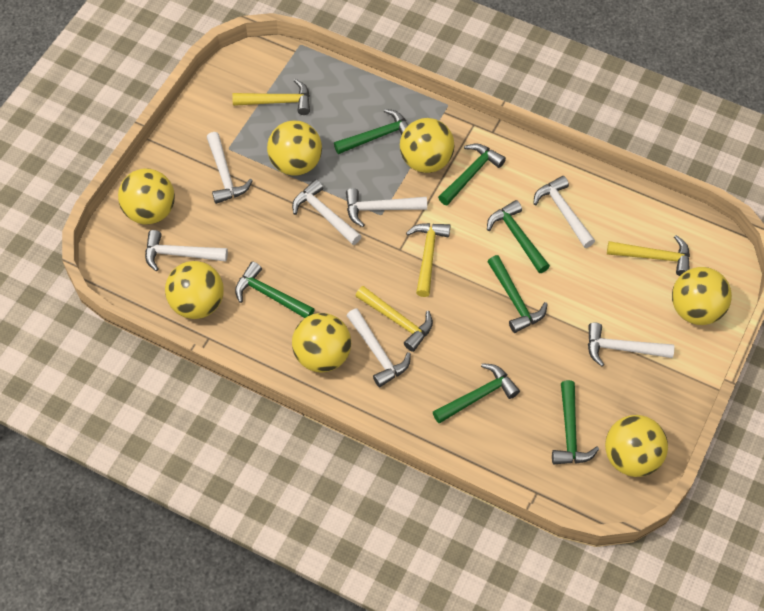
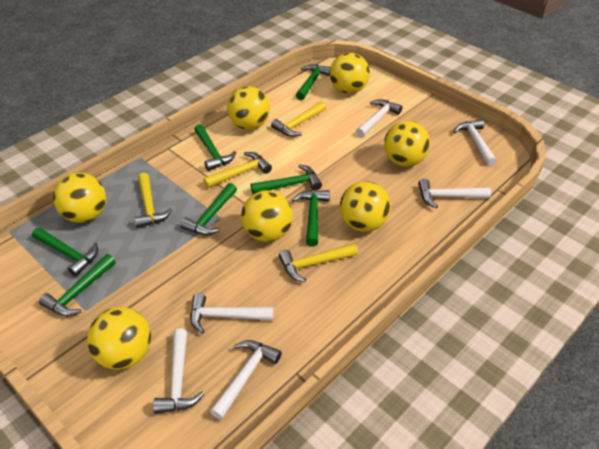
white hammer: 7 -> 6

